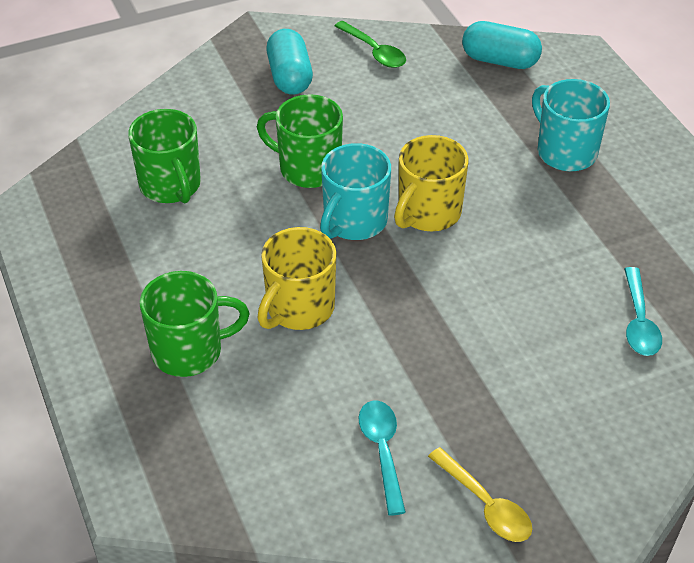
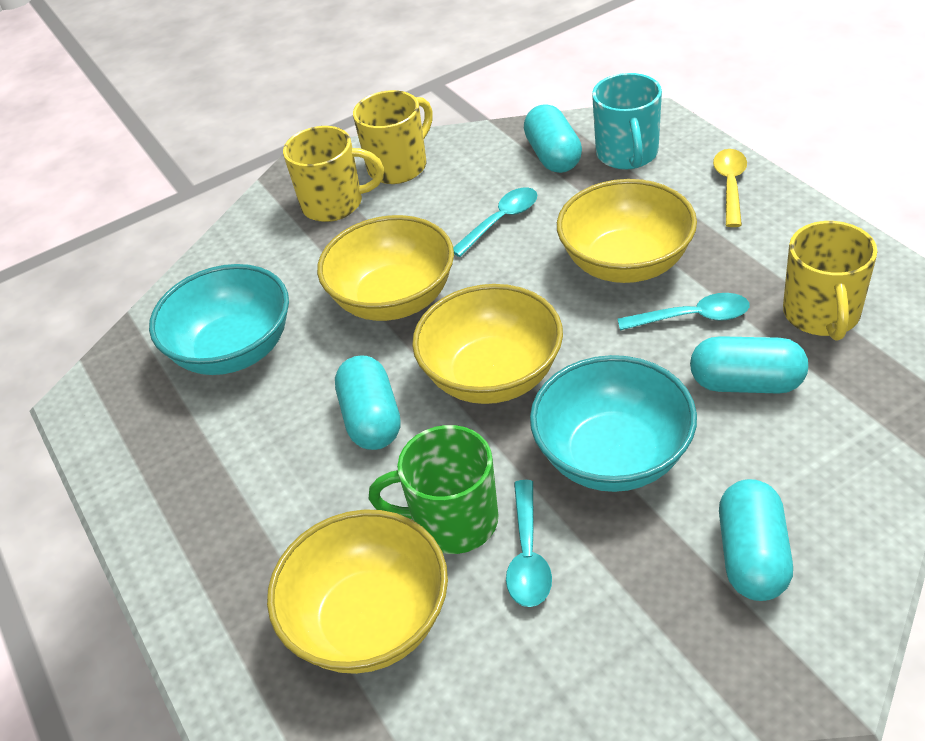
green mug: 3 -> 1
green spoon: 1 -> 0
turquoise bowl: 0 -> 2
turquoise capsule: 2 -> 4
turquoise mug: 2 -> 1
turquoise spoon: 2 -> 3
yellow bowl: 0 -> 4
yellow mug: 2 -> 3

